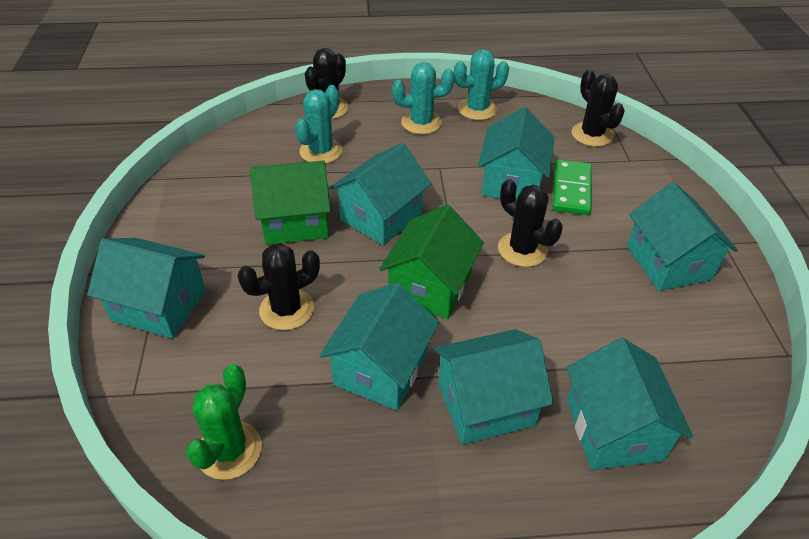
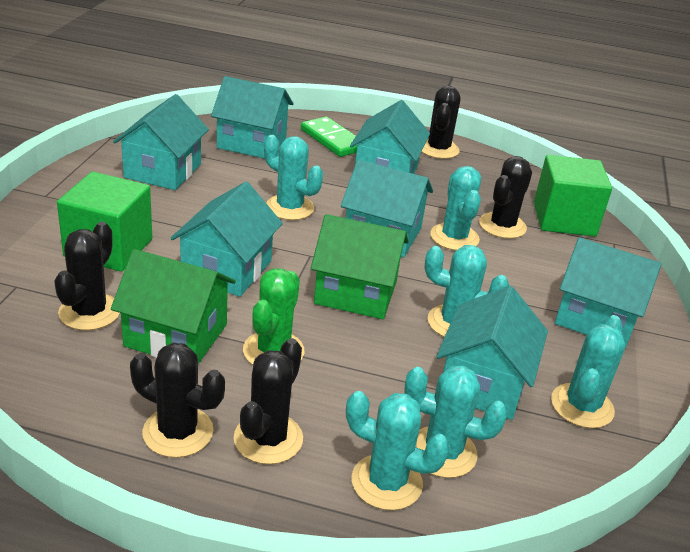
black cactus: 4 -> 5
green cube: 0 -> 2
turquoise cactus: 3 -> 6

